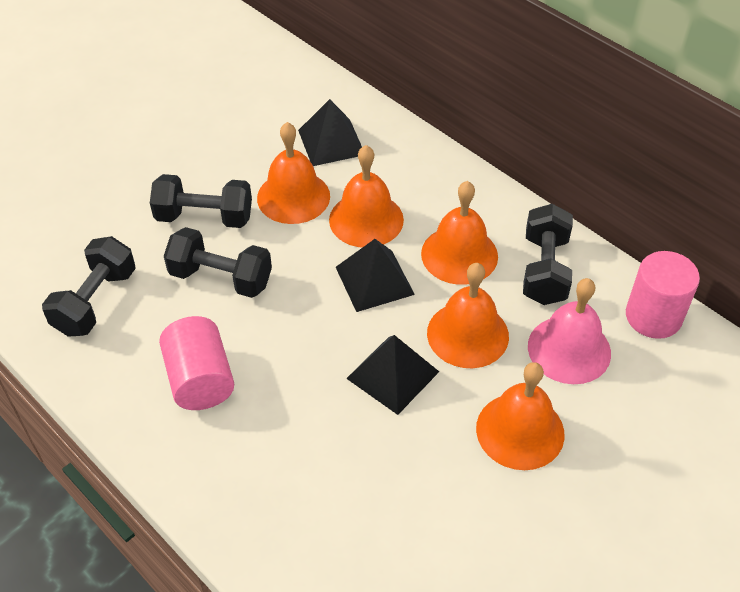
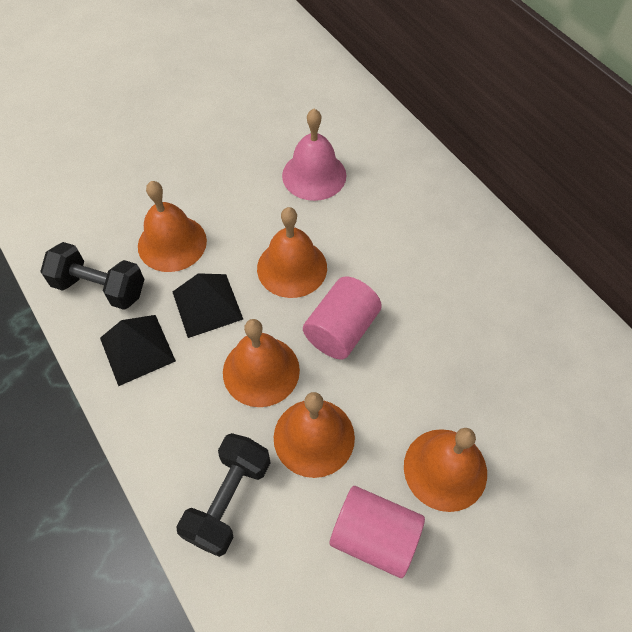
black dumbbell: 4 -> 2
black pyramid: 3 -> 2

